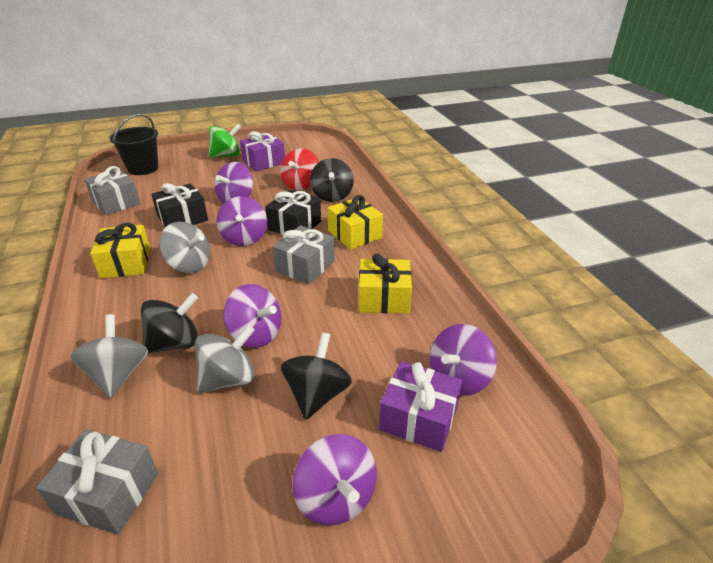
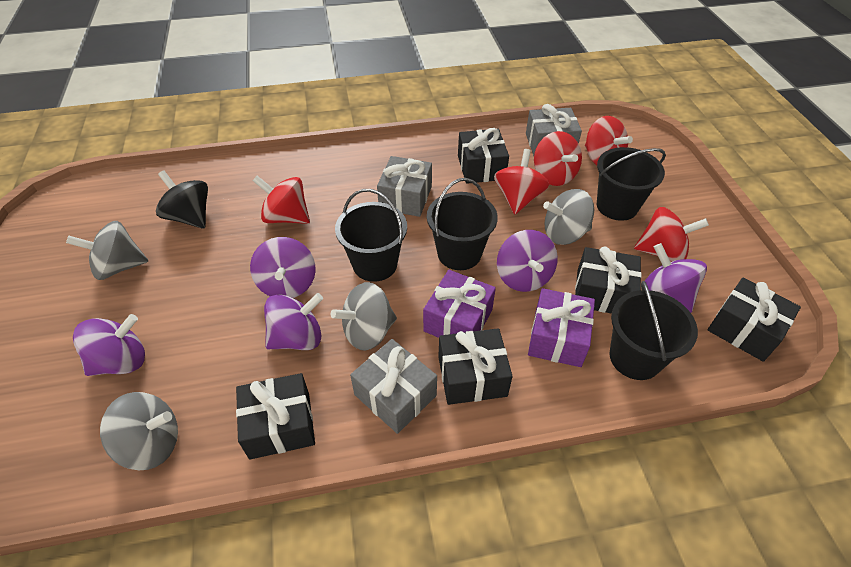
black bucket: 1 -> 4
black gift: 2 -> 5
black spinning top: 3 -> 1
green spinning top: 1 -> 0
grey spinning top: 3 -> 4
red spinning top: 1 -> 5
yellow gift: 3 -> 0

